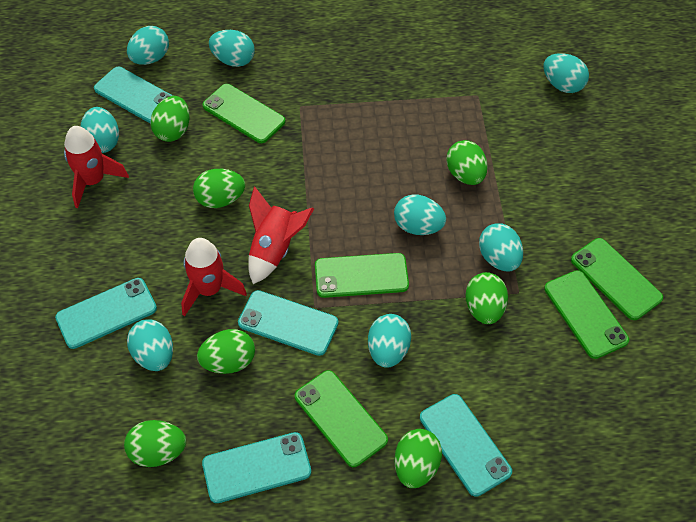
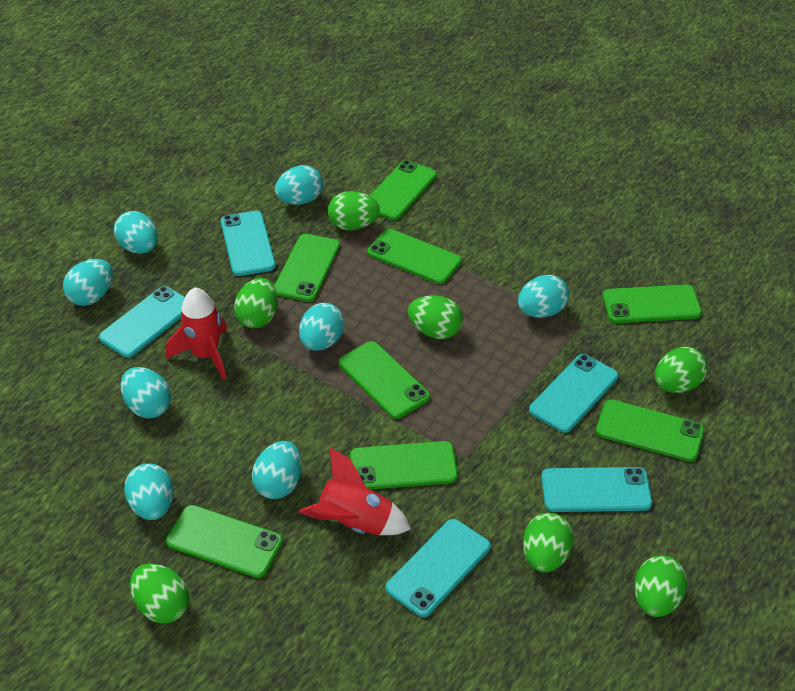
green phone: 5 -> 8
red rocket: 3 -> 2

